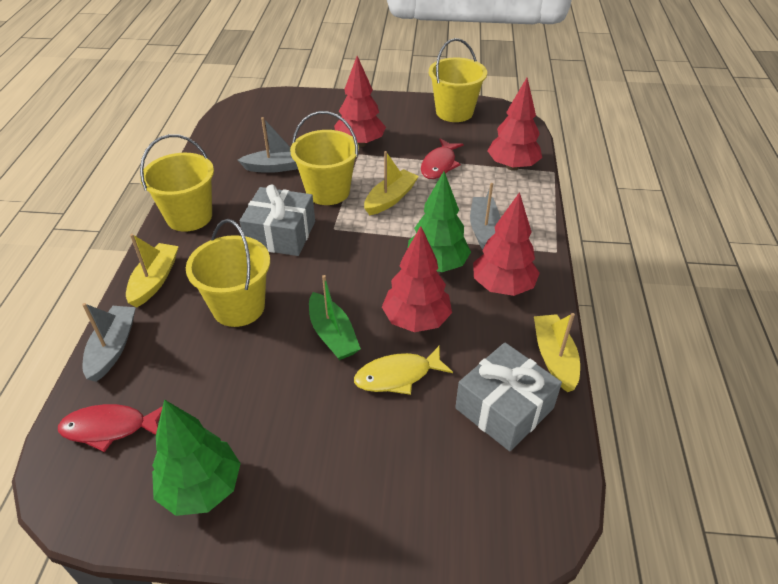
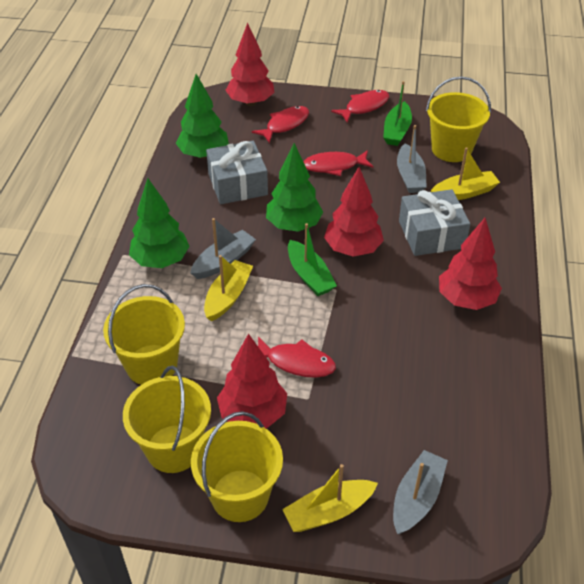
green boat: 1 -> 2
green tree: 2 -> 3
red fish: 2 -> 4
yellow fish: 1 -> 0

